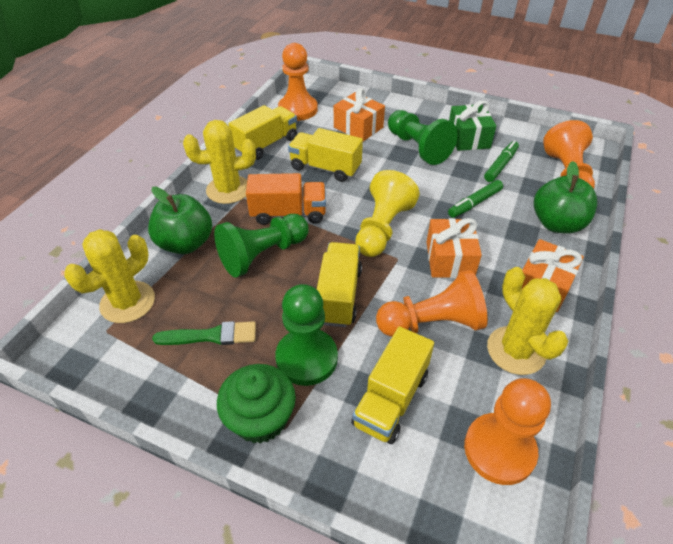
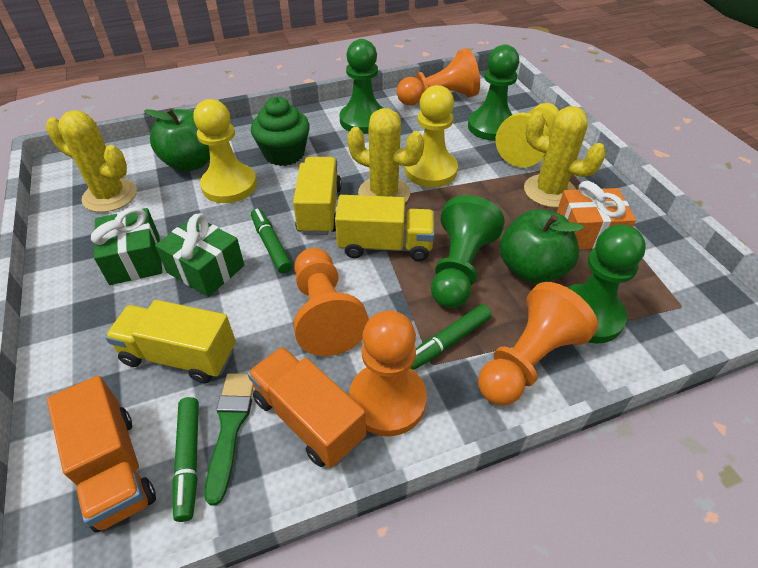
green gift: 1 -> 2
green marker: 2 -> 3
green pawn: 3 -> 4
orange gift: 3 -> 1
orange truck: 1 -> 2
yellow pawn: 1 -> 3
yellow truck: 4 -> 3

